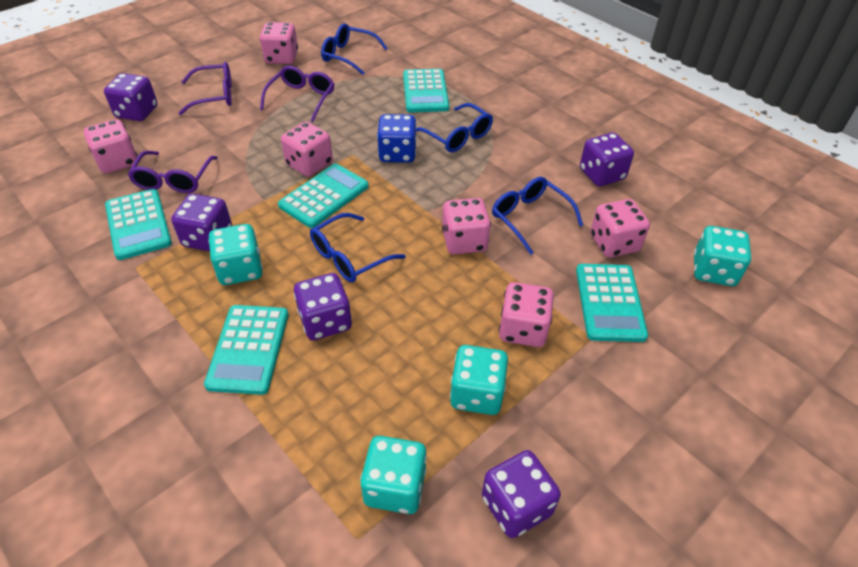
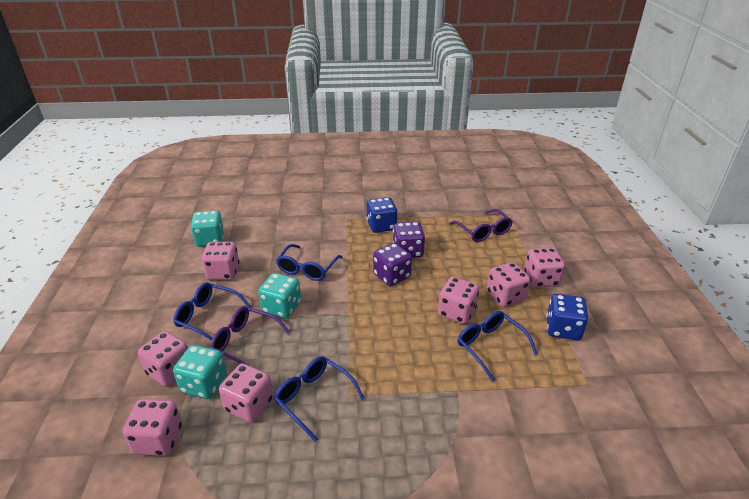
blue dice: 1 -> 2
pink dice: 6 -> 7
purple dice: 5 -> 2
purple glasses: 3 -> 2
turquoise calculator: 5 -> 0
turquoise dice: 4 -> 3

